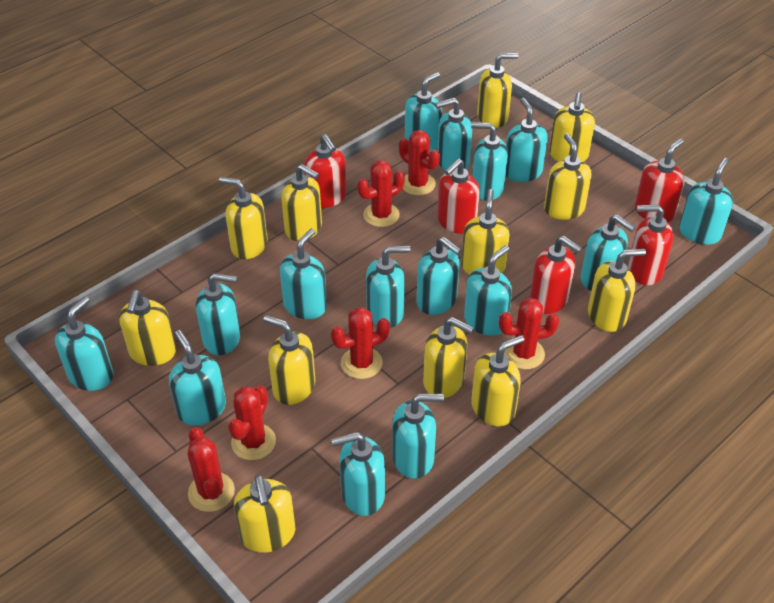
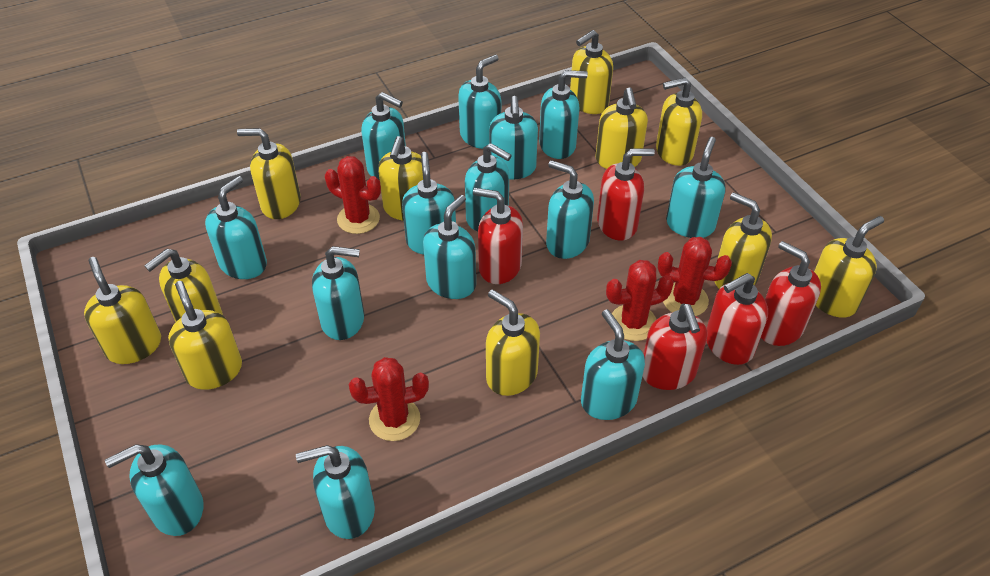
red cactus: 6 -> 4
turquoise soap dispenser: 15 -> 14
yellow soap dispenser: 12 -> 11

